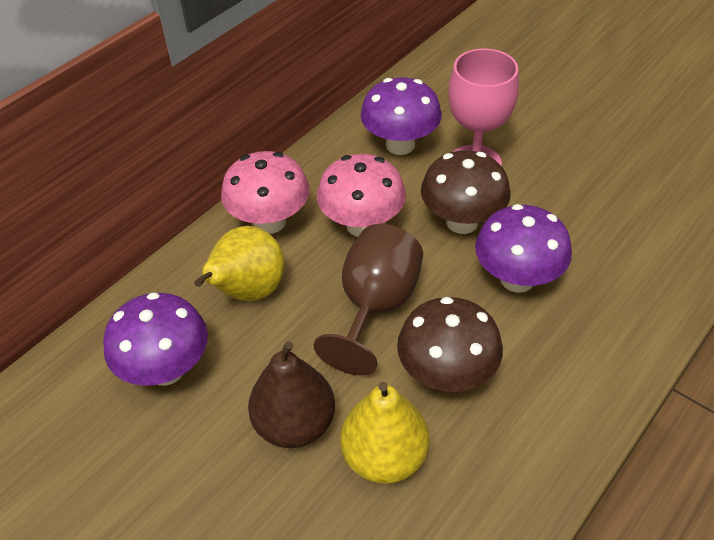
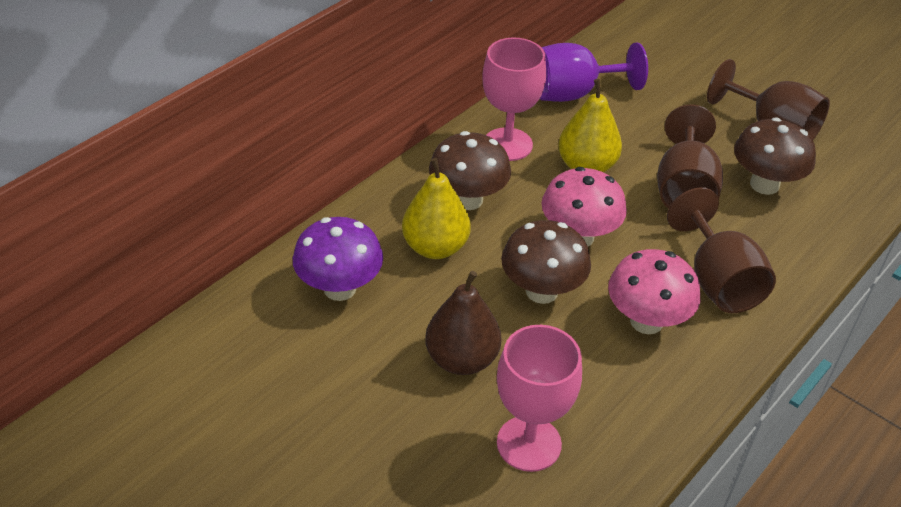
brown goblet: 1 -> 3
brown mushroom: 2 -> 3
pink goblet: 1 -> 2
purple goblet: 0 -> 1
purple mushroom: 3 -> 1

